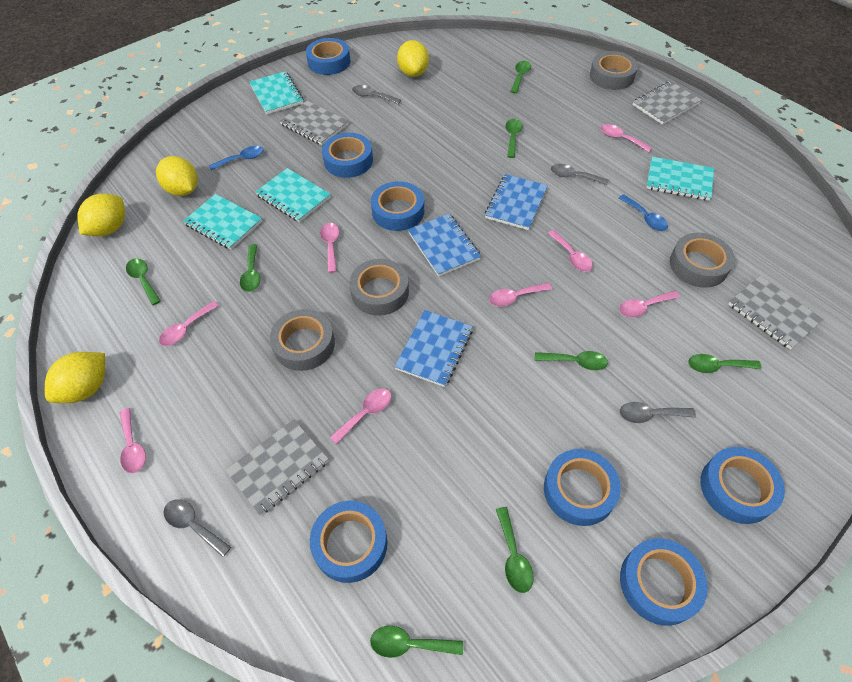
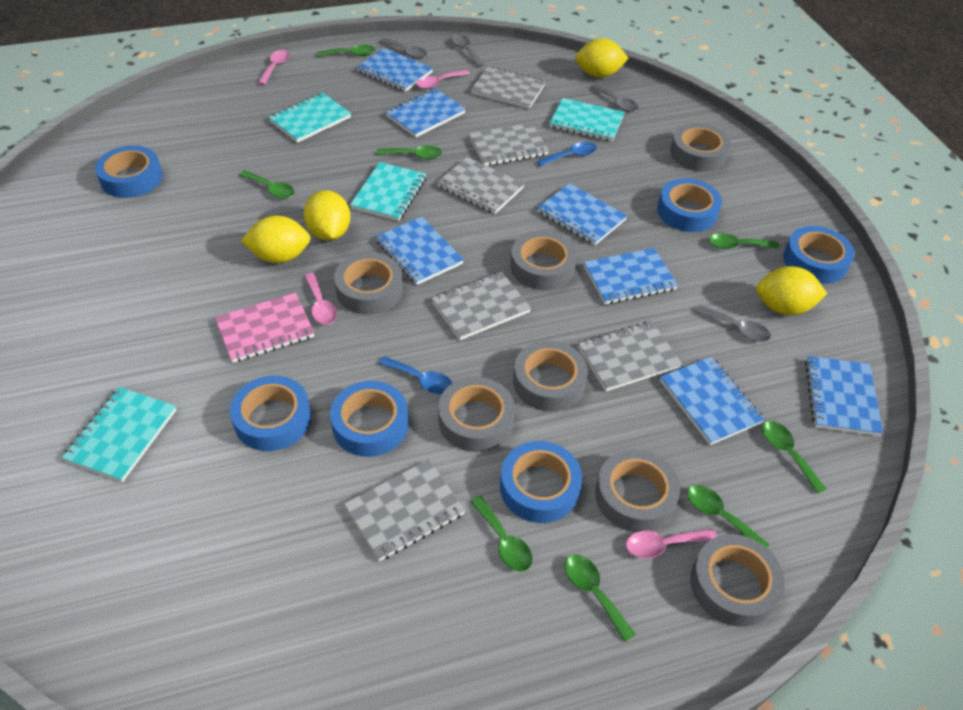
blue notebook: 3 -> 7
blue tape: 7 -> 6
grey notebook: 4 -> 6
grey tape: 4 -> 7
pink notebook: 0 -> 1
pink spoon: 8 -> 4

